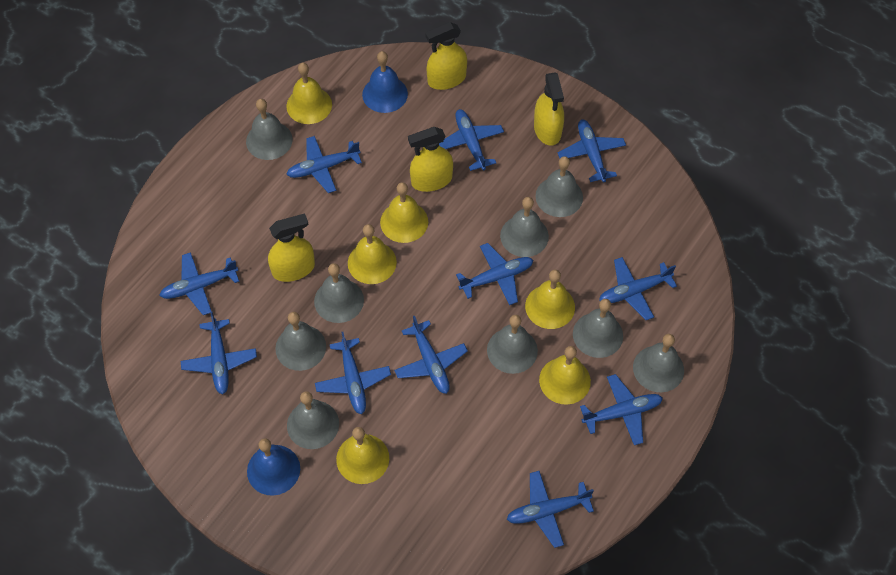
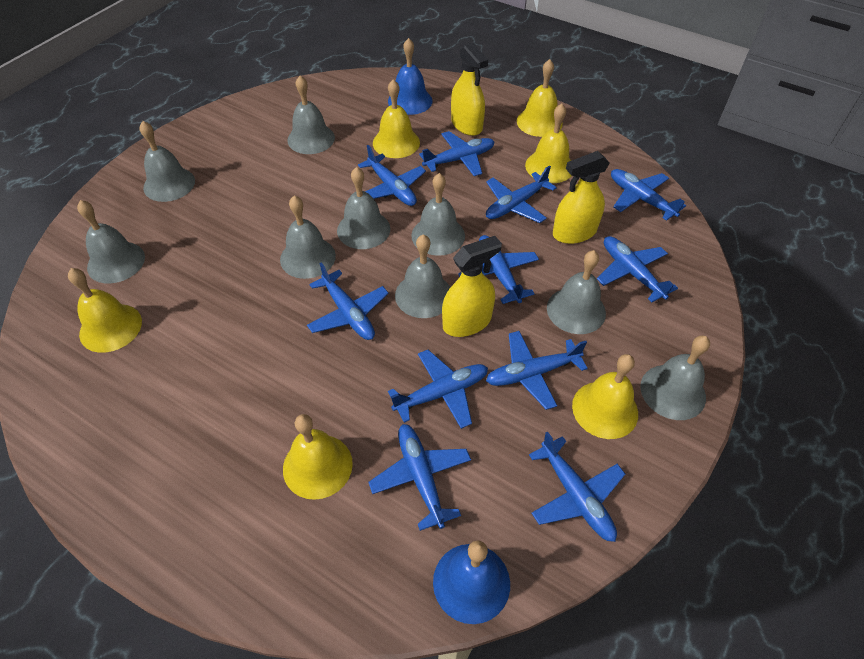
yellow spray bottle: 4 -> 3

